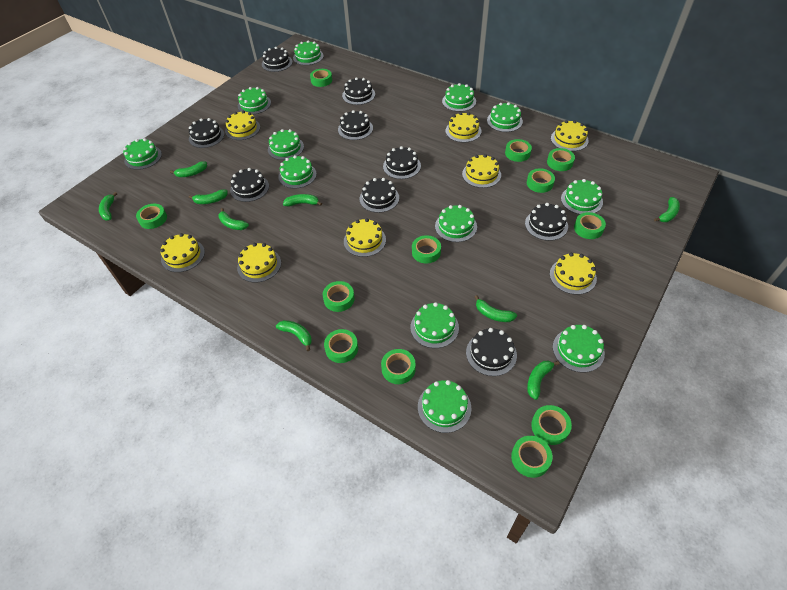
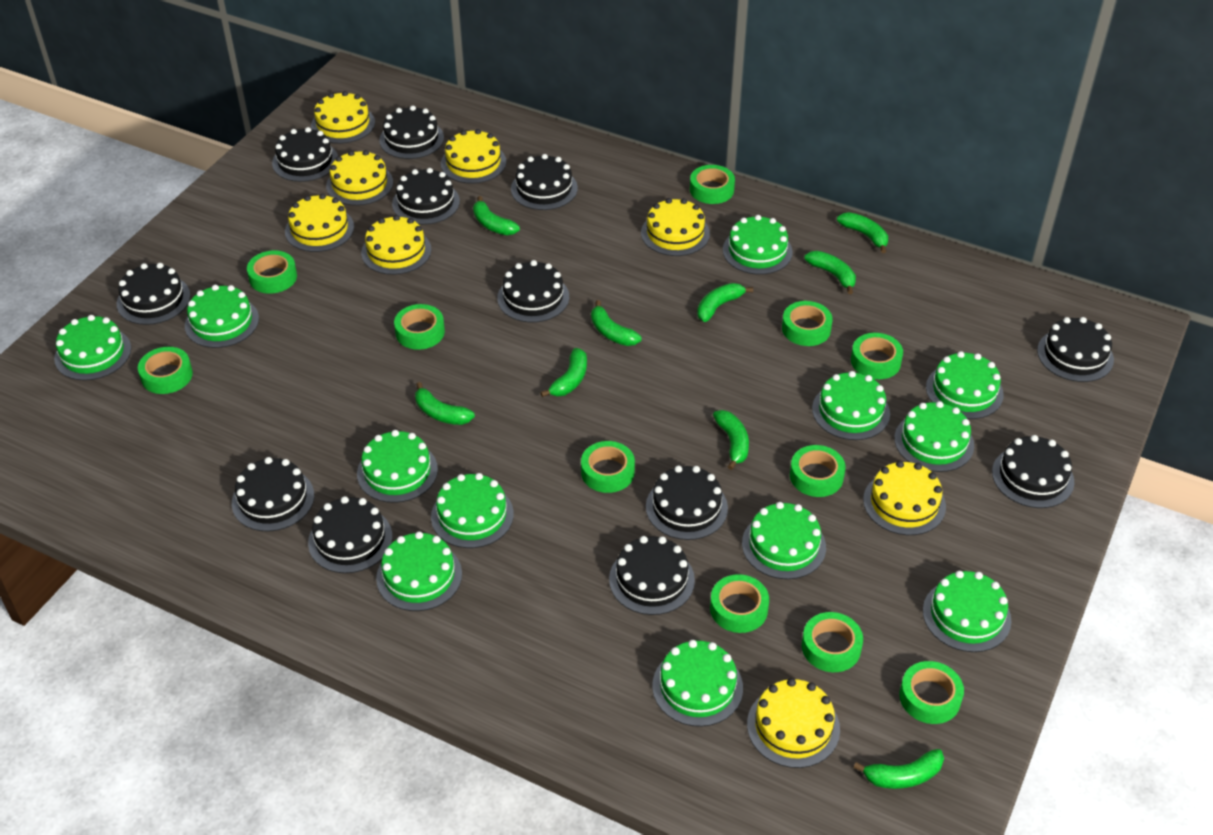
black cake: 9 -> 12
green tape: 12 -> 11

